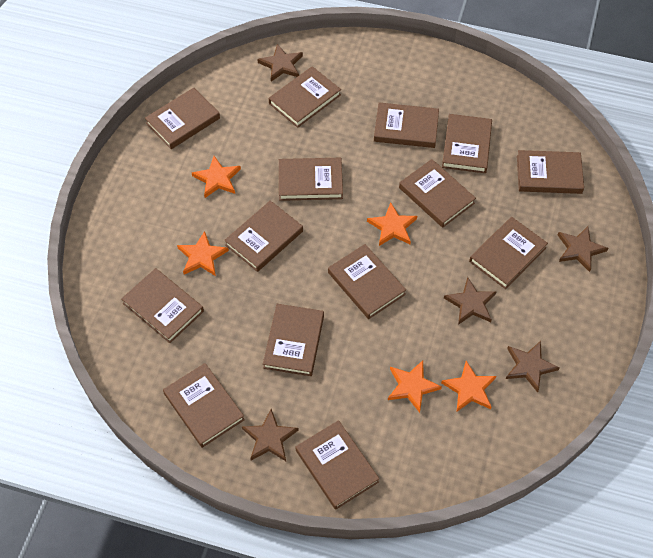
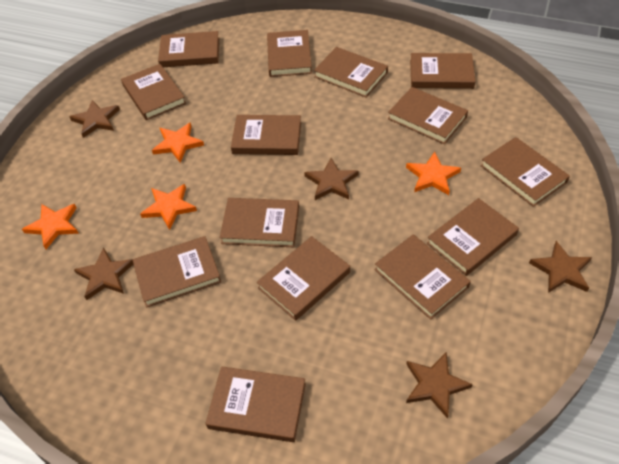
orange star: 5 -> 4

